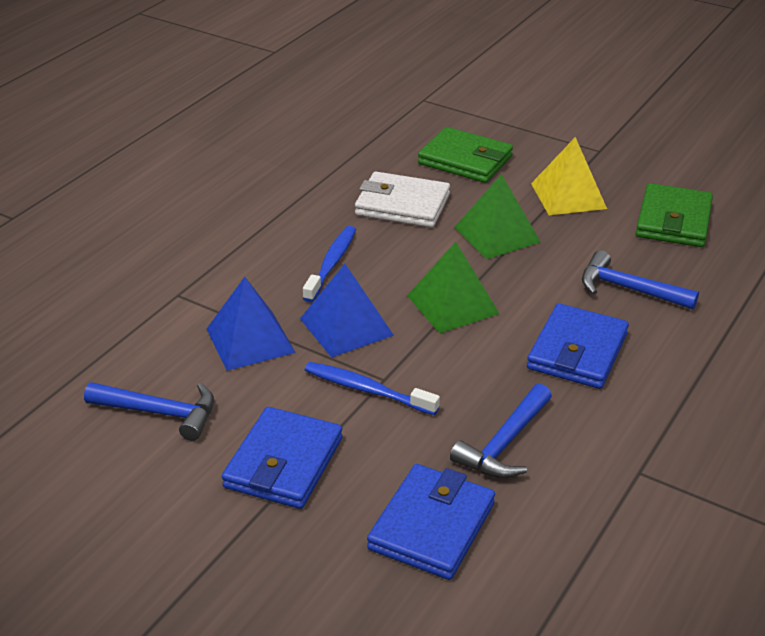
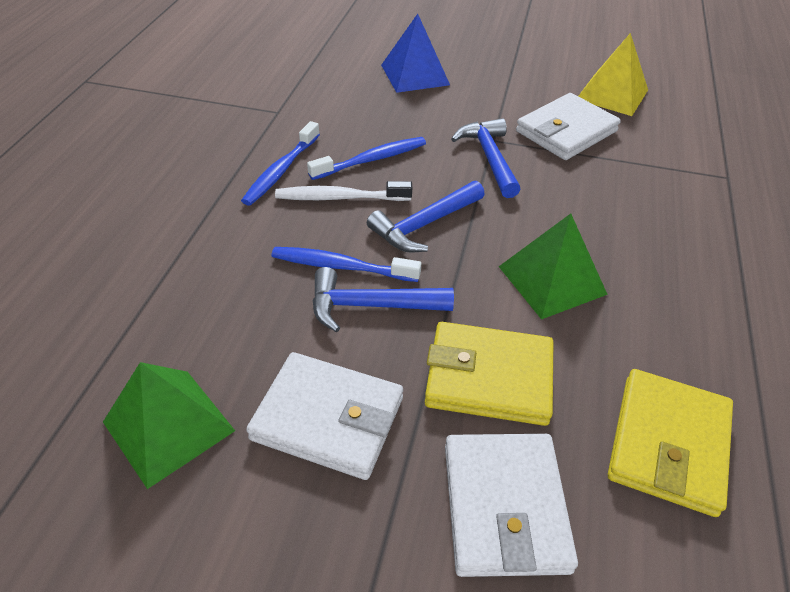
blue pyramid: 2 -> 1
blue toothbrush: 2 -> 3
blue wallet: 3 -> 0
green wallet: 2 -> 0
white toothbrush: 0 -> 1
white wallet: 1 -> 3
yellow wallet: 0 -> 2

